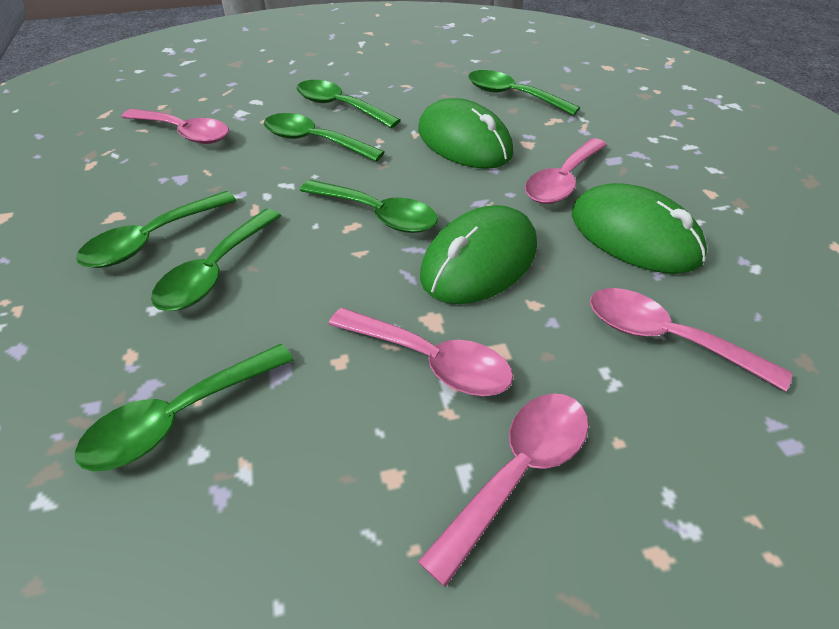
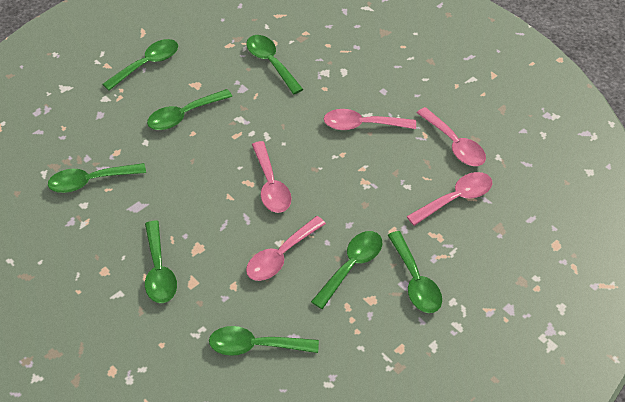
green mouse: 3 -> 0
green spoon: 7 -> 8

